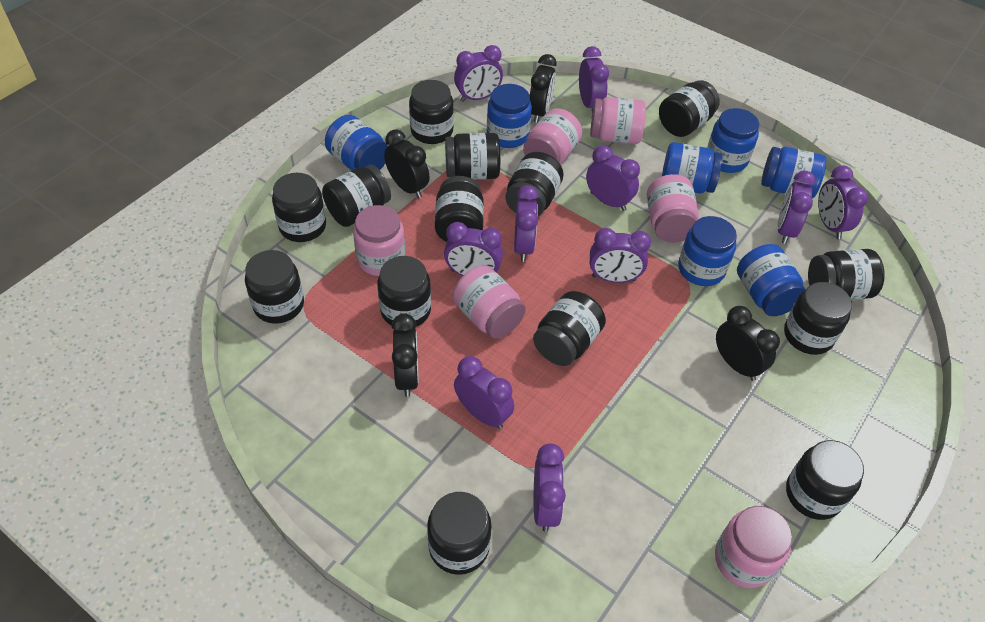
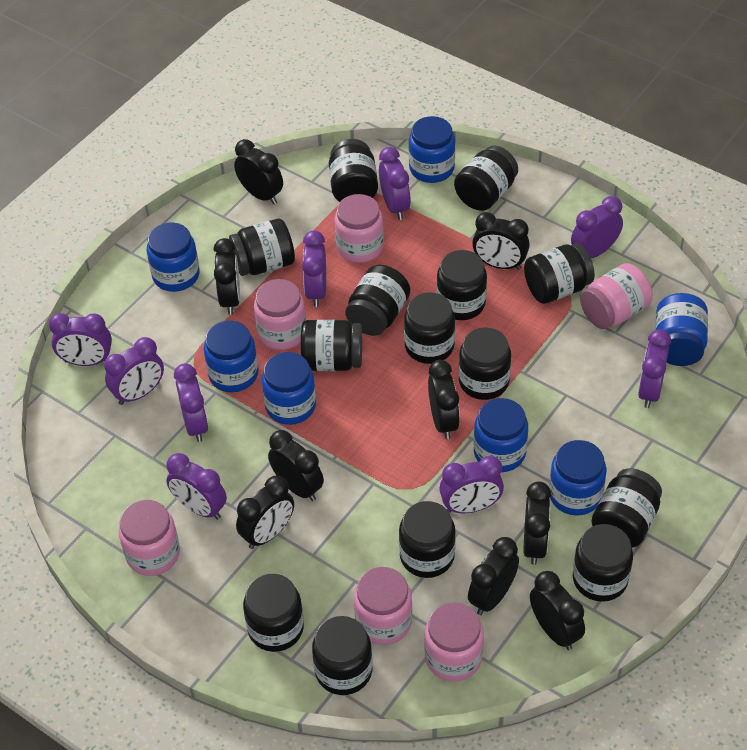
black clock: 4 -> 9
purple clock: 10 -> 9

